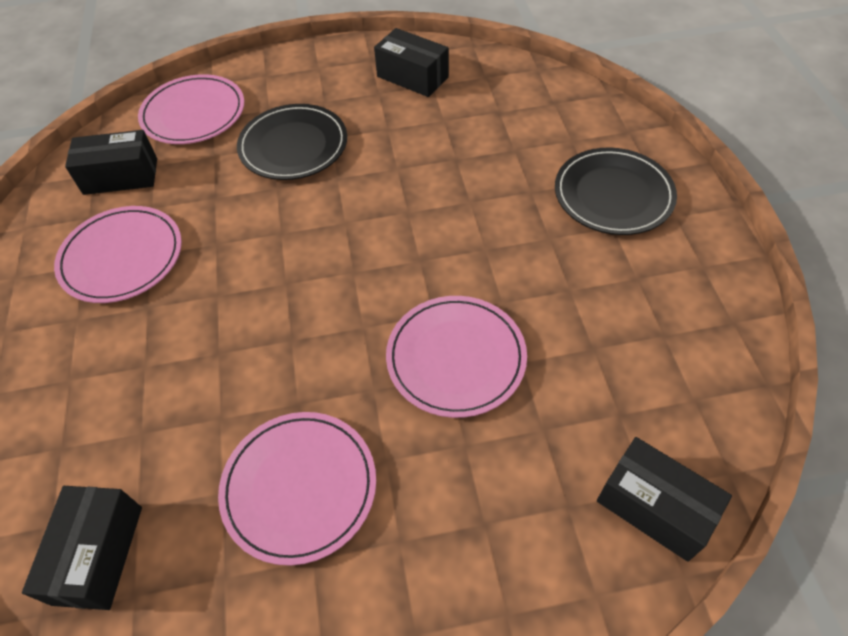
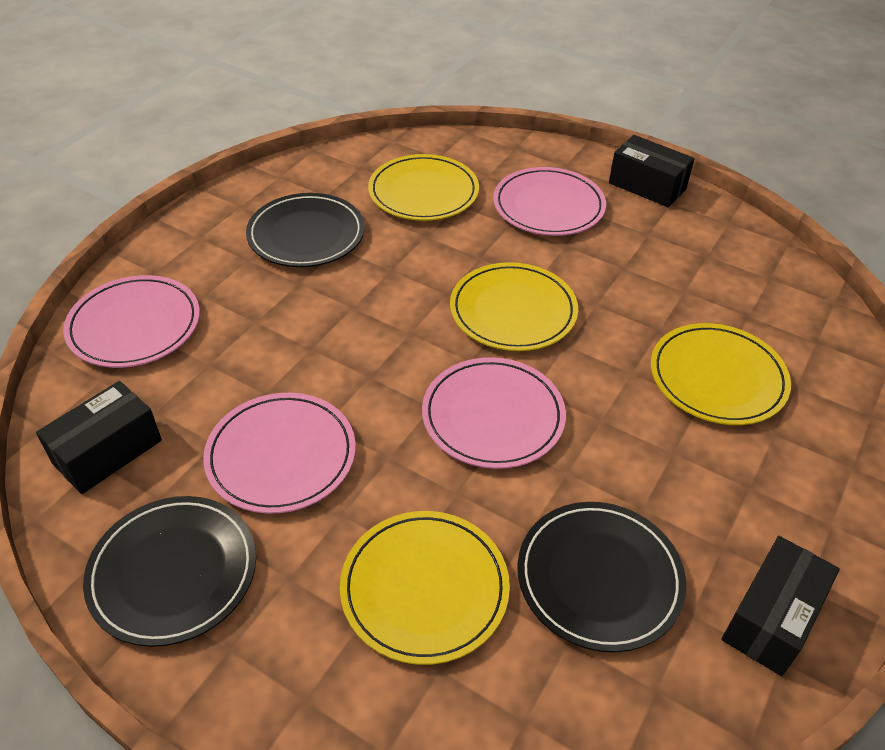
black box: 4 -> 3
black plate: 2 -> 3
yellow plate: 0 -> 4

